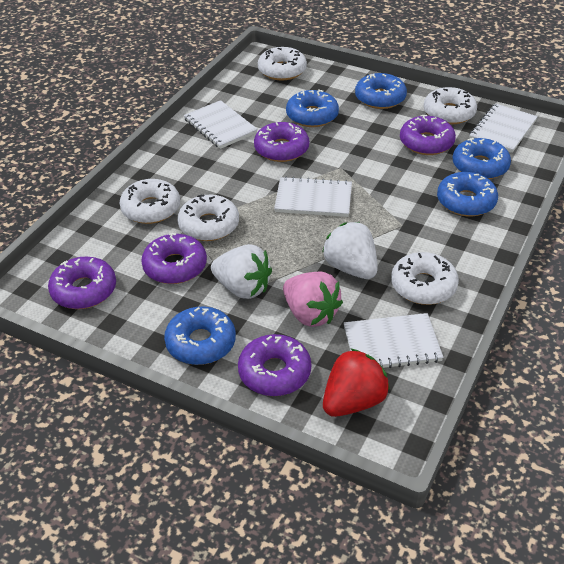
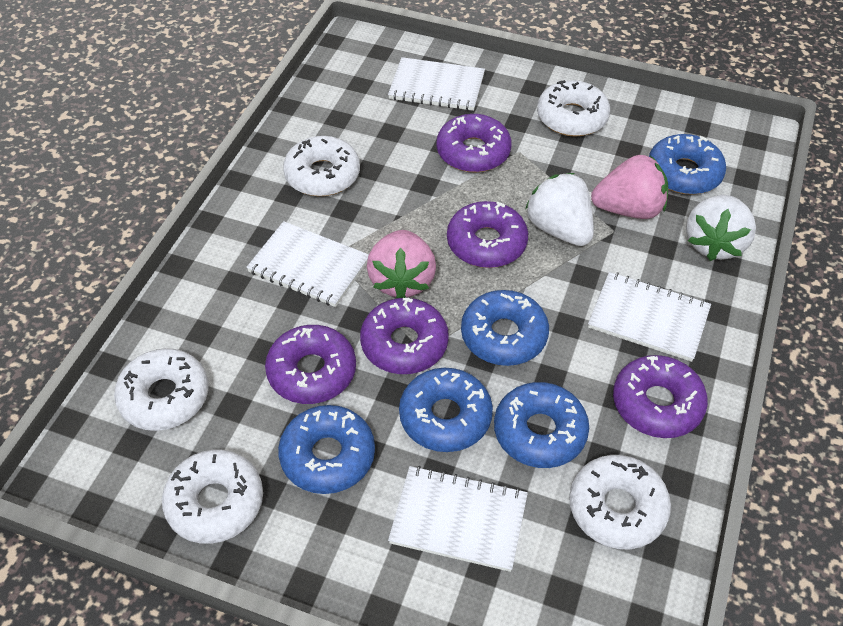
pink strawberry: 1 -> 2
red strawberry: 1 -> 0

